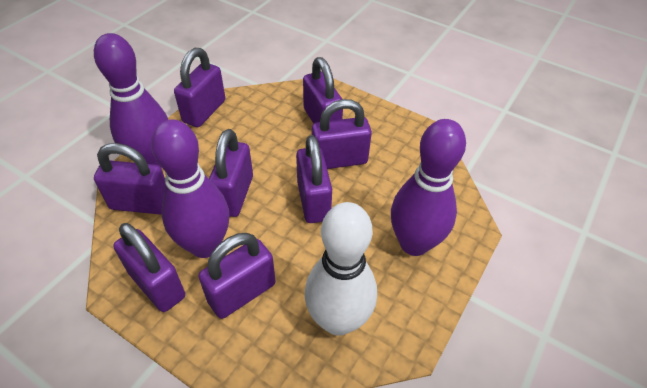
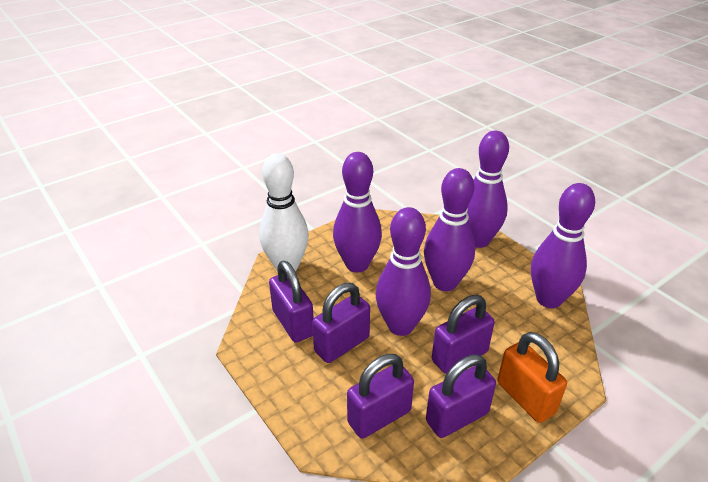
orange padlock: 0 -> 1
purple bowling pin: 3 -> 5
purple padlock: 8 -> 5

